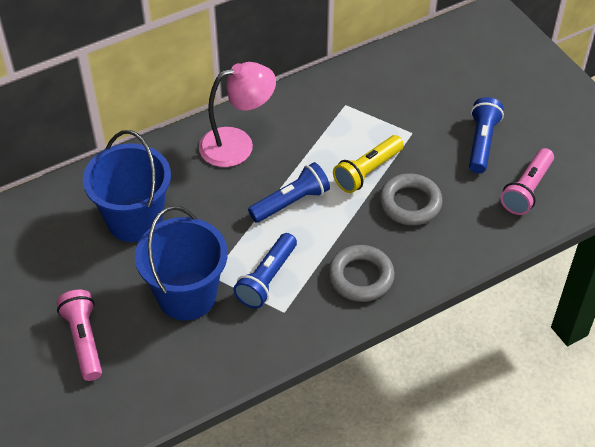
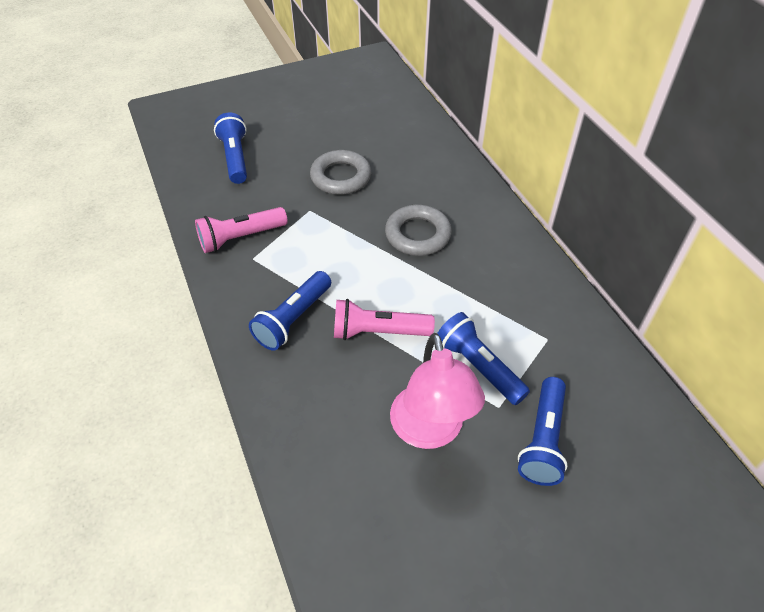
blue bucket: 2 -> 0
blue flashlight: 3 -> 4
yellow flashlight: 1 -> 0

